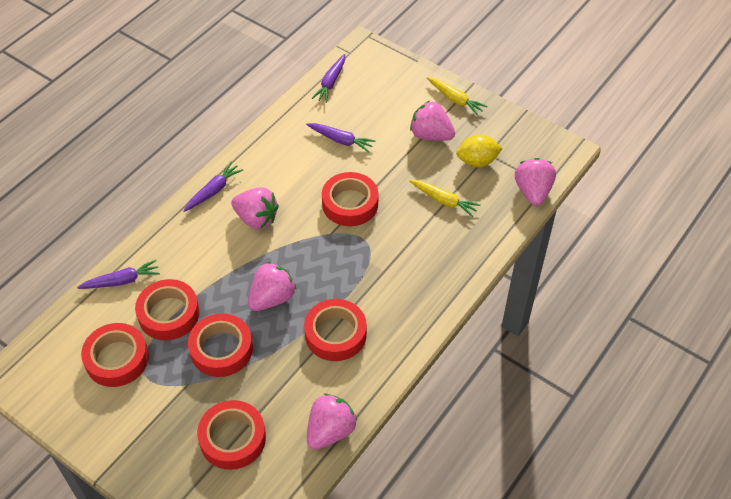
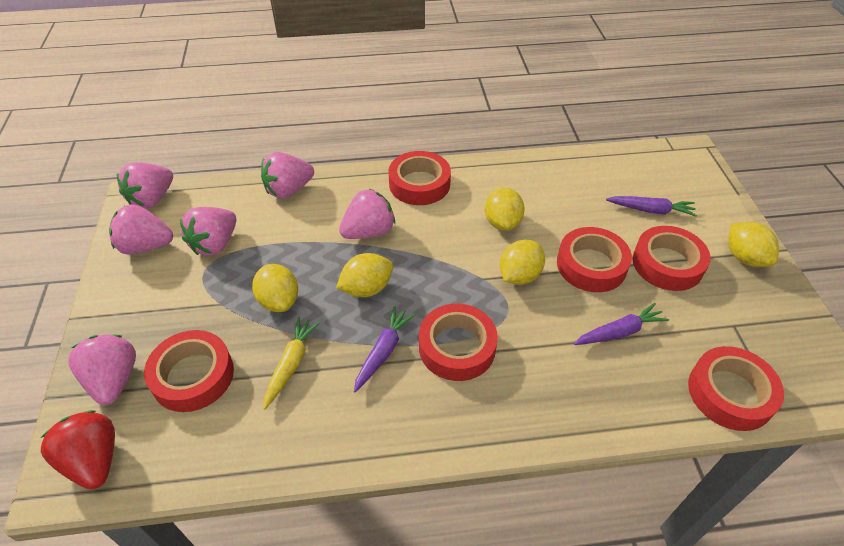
pink strawberry: 5 -> 6
purple carrot: 4 -> 3
red strawberry: 0 -> 1
yellow carrot: 2 -> 1
yellow lemon: 1 -> 5

